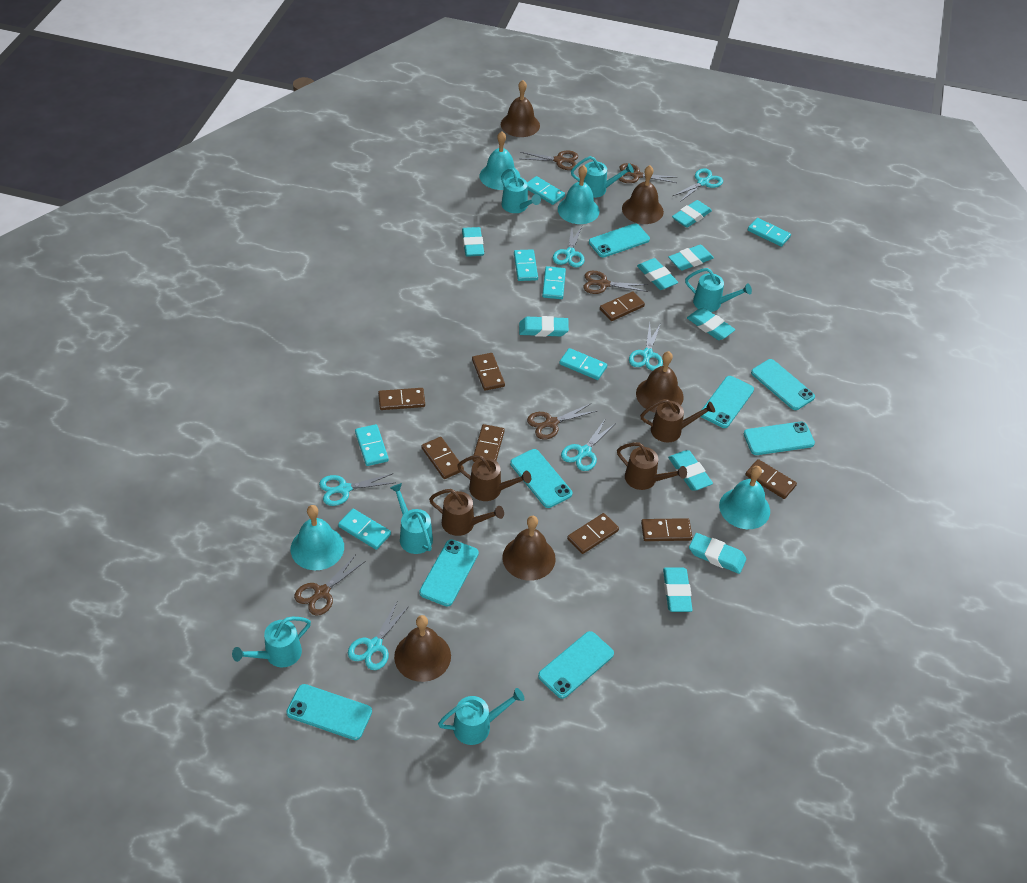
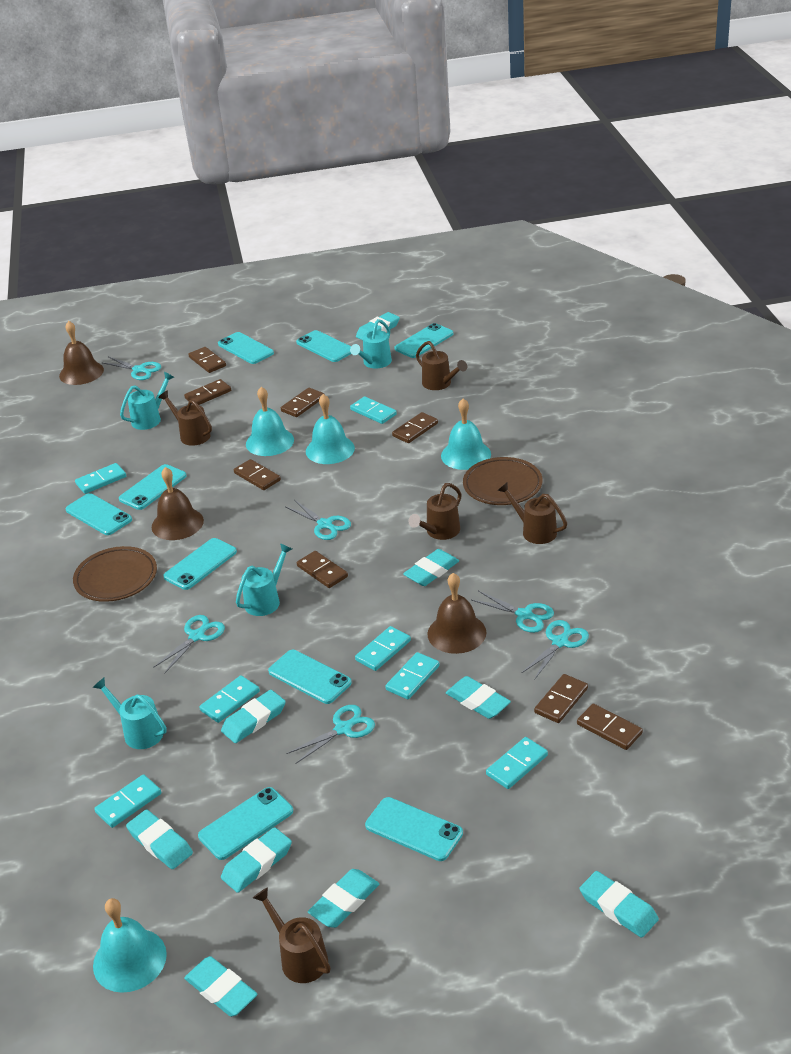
brown bell: 5 -> 3
brown plate: 0 -> 2
brown scissors: 5 -> 0
brown watering can: 4 -> 5
turquoise phone: 8 -> 9
turquoise watering can: 6 -> 4

